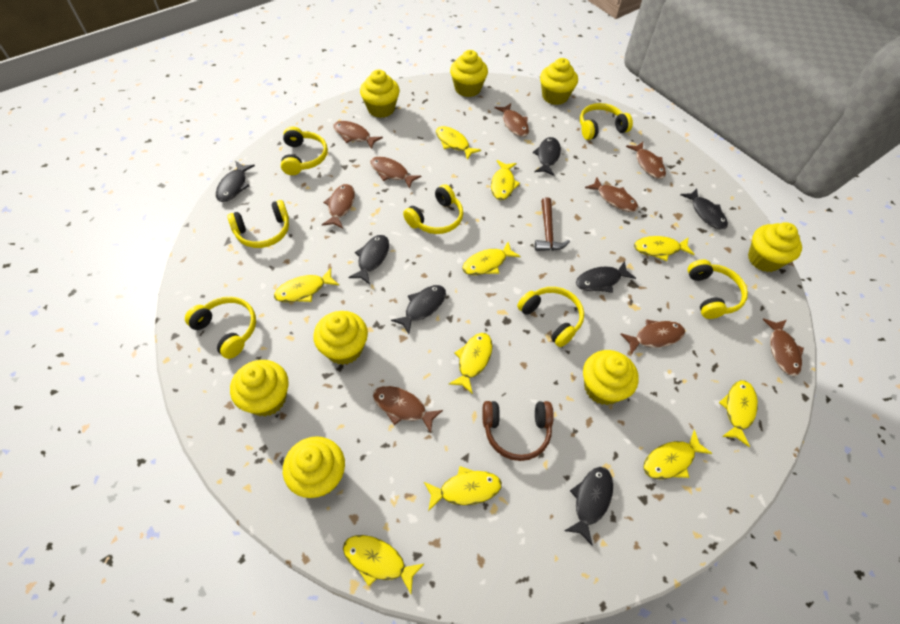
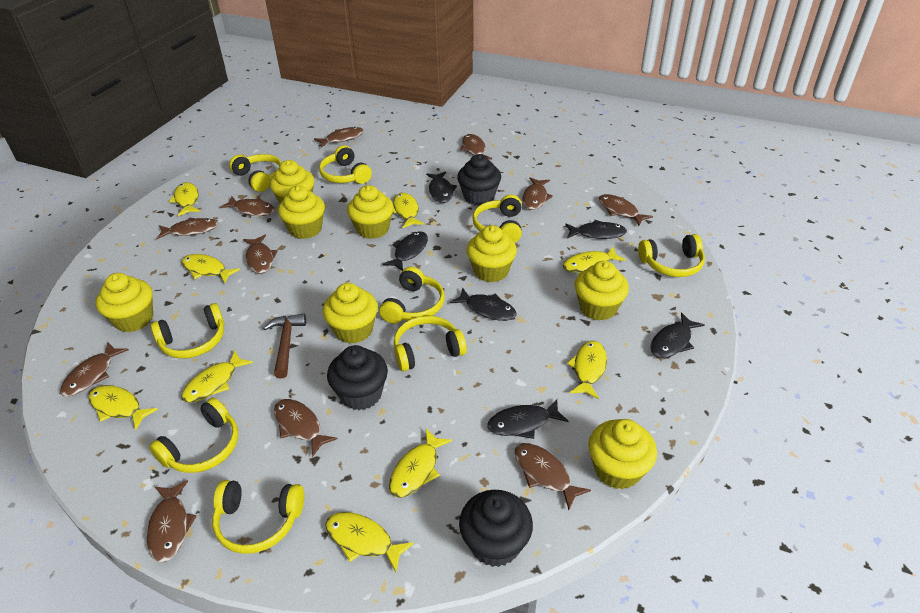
black cupcake: 0 -> 3
black fish: 7 -> 6
brown fish: 9 -> 11
brown headphones: 1 -> 0
yellow fish: 10 -> 9
yellow headphones: 7 -> 9

